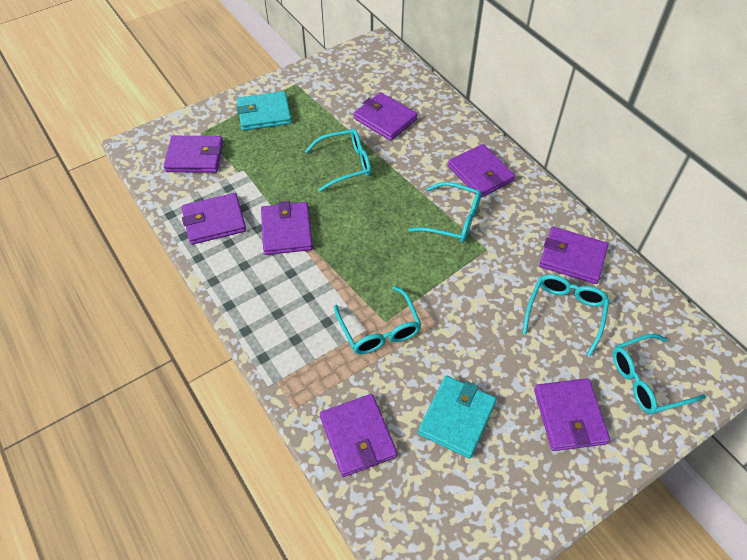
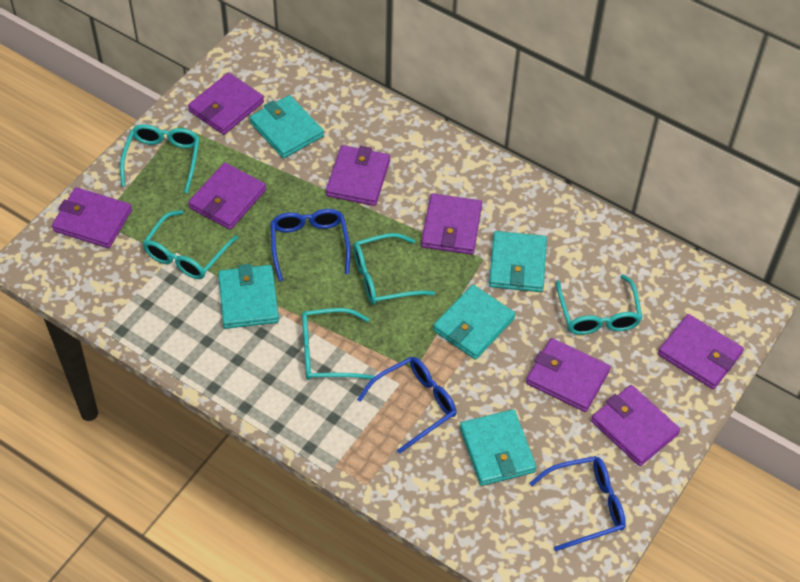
blue glasses: 0 -> 3
turquoise wallet: 2 -> 5

